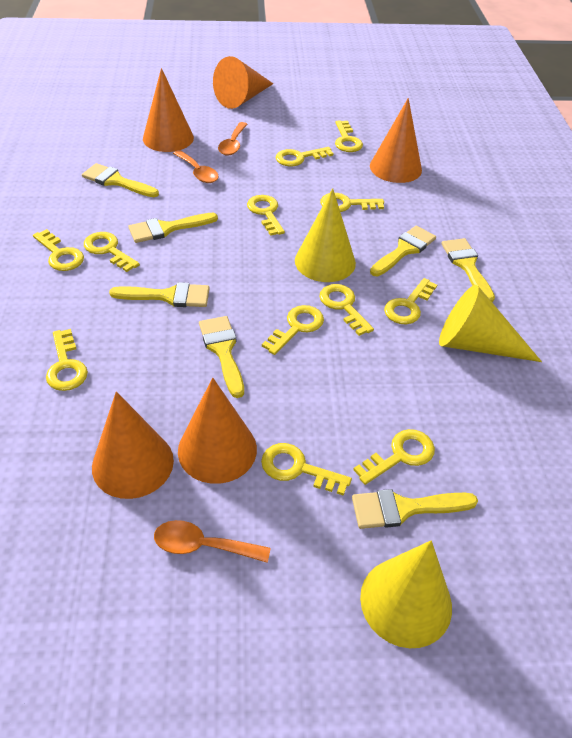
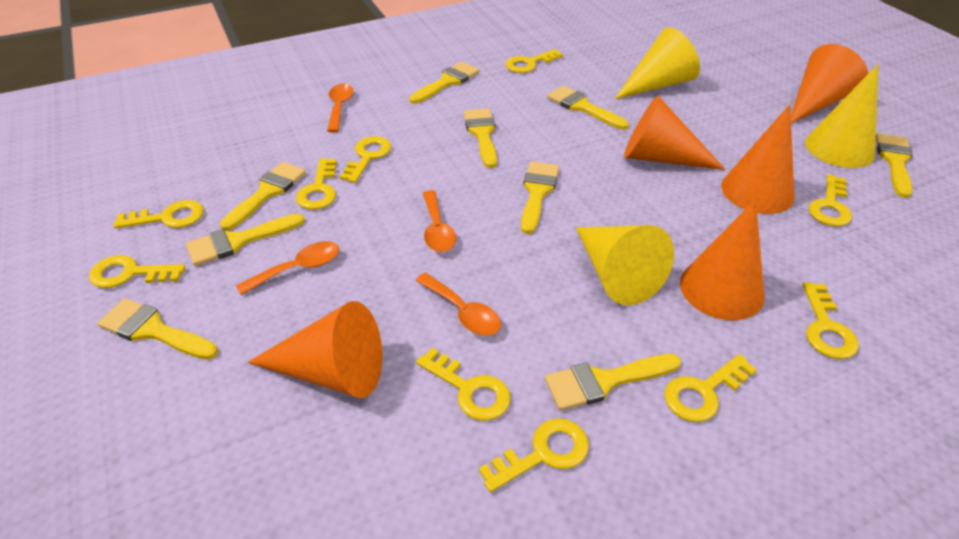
orange spoon: 3 -> 4
yellow brush: 7 -> 9
yellow key: 12 -> 10

